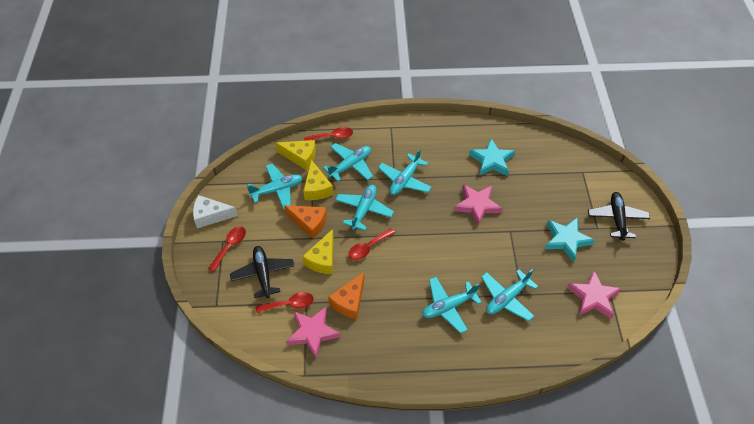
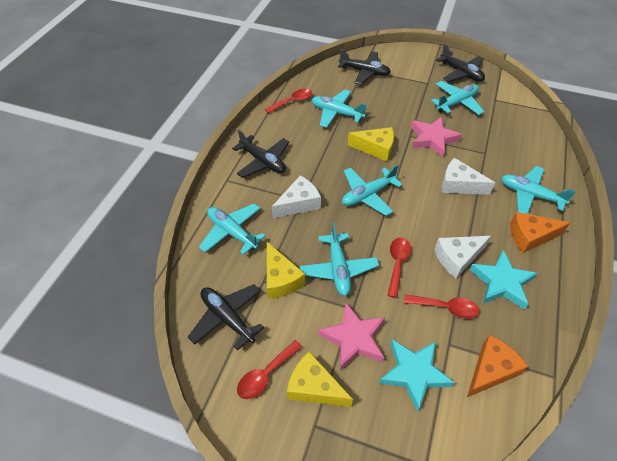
black plane: 2 -> 4
pink star: 3 -> 2
white cheese: 1 -> 3

